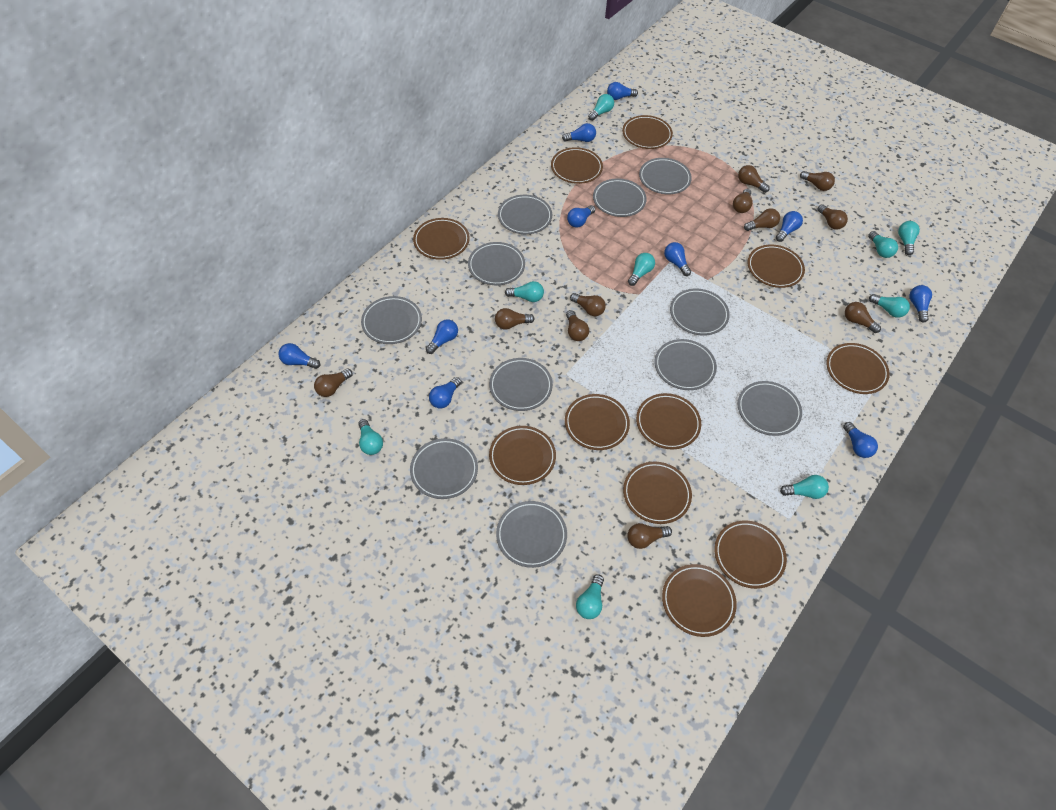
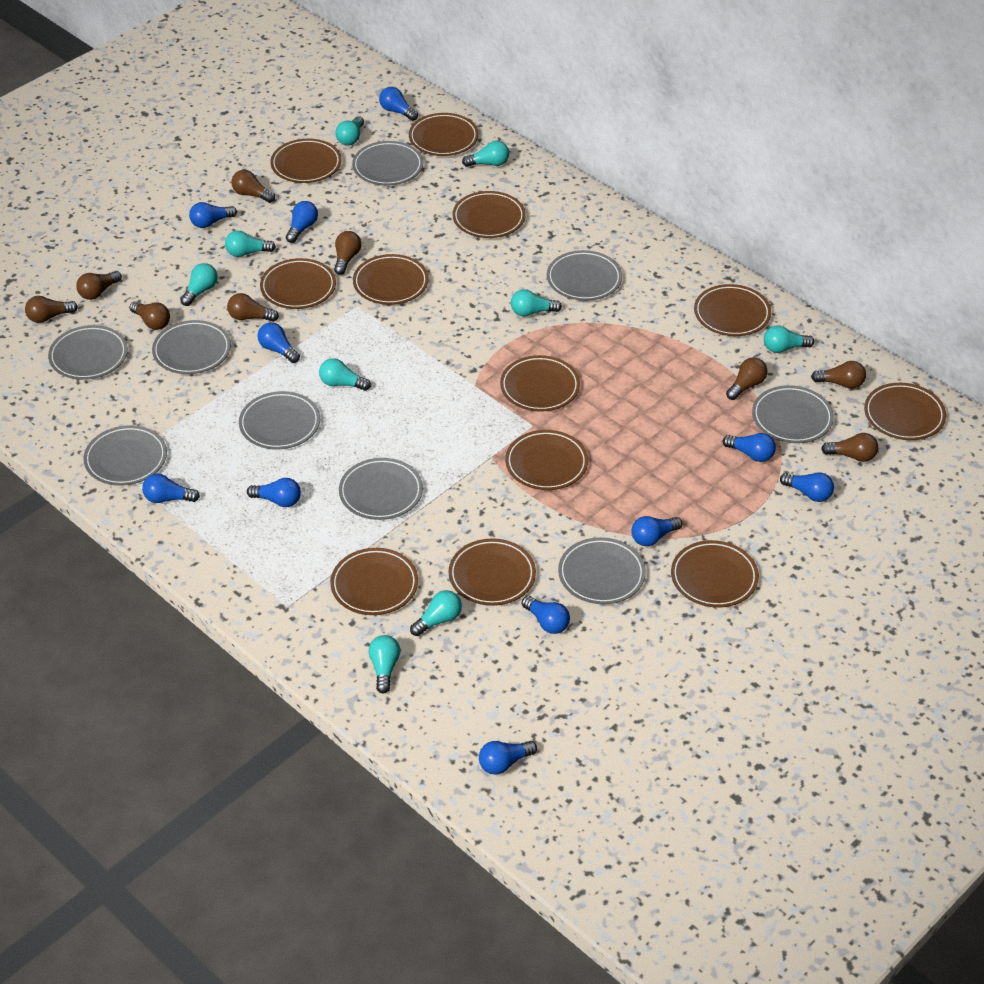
blue light bulb: 10 -> 11
brown light bulb: 11 -> 9
brown plate: 11 -> 12
grey plate: 11 -> 9

